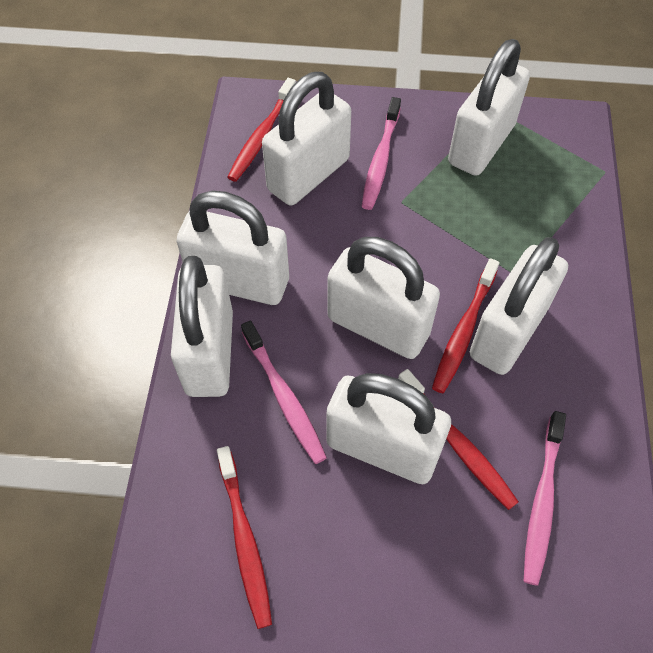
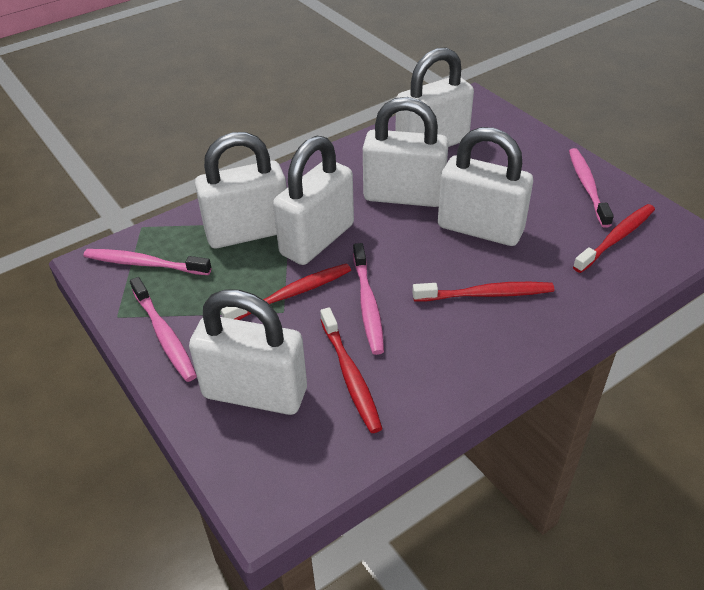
pink toothbrush: 3 -> 4
white padlock: 7 -> 6

